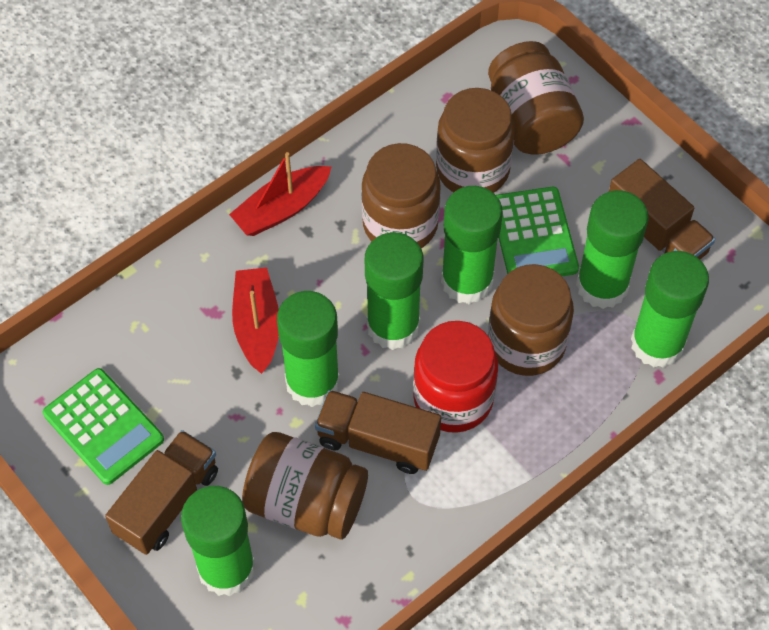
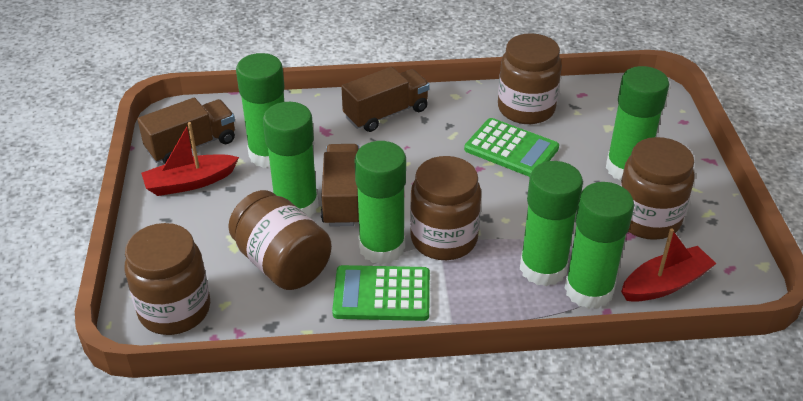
red jar: 1 -> 0

